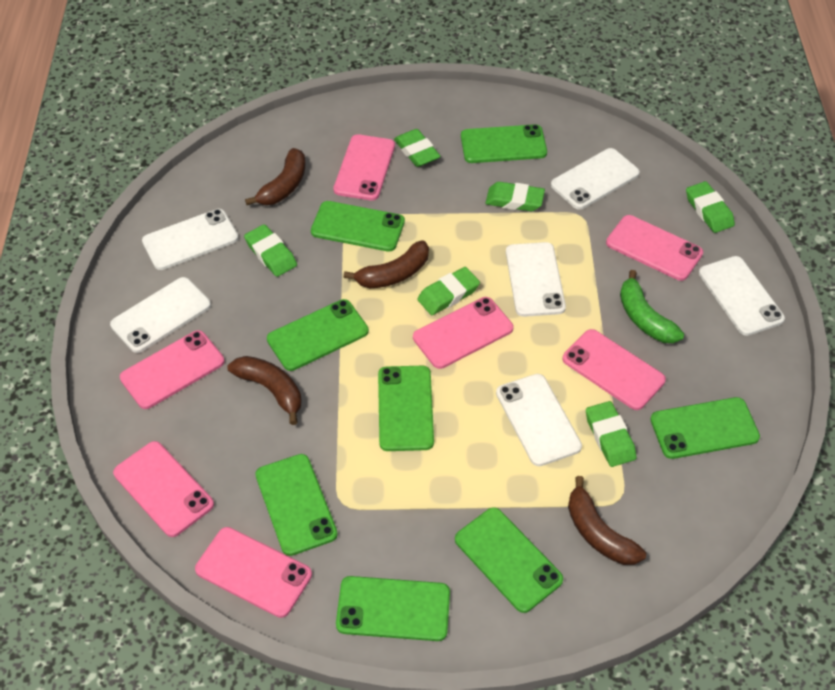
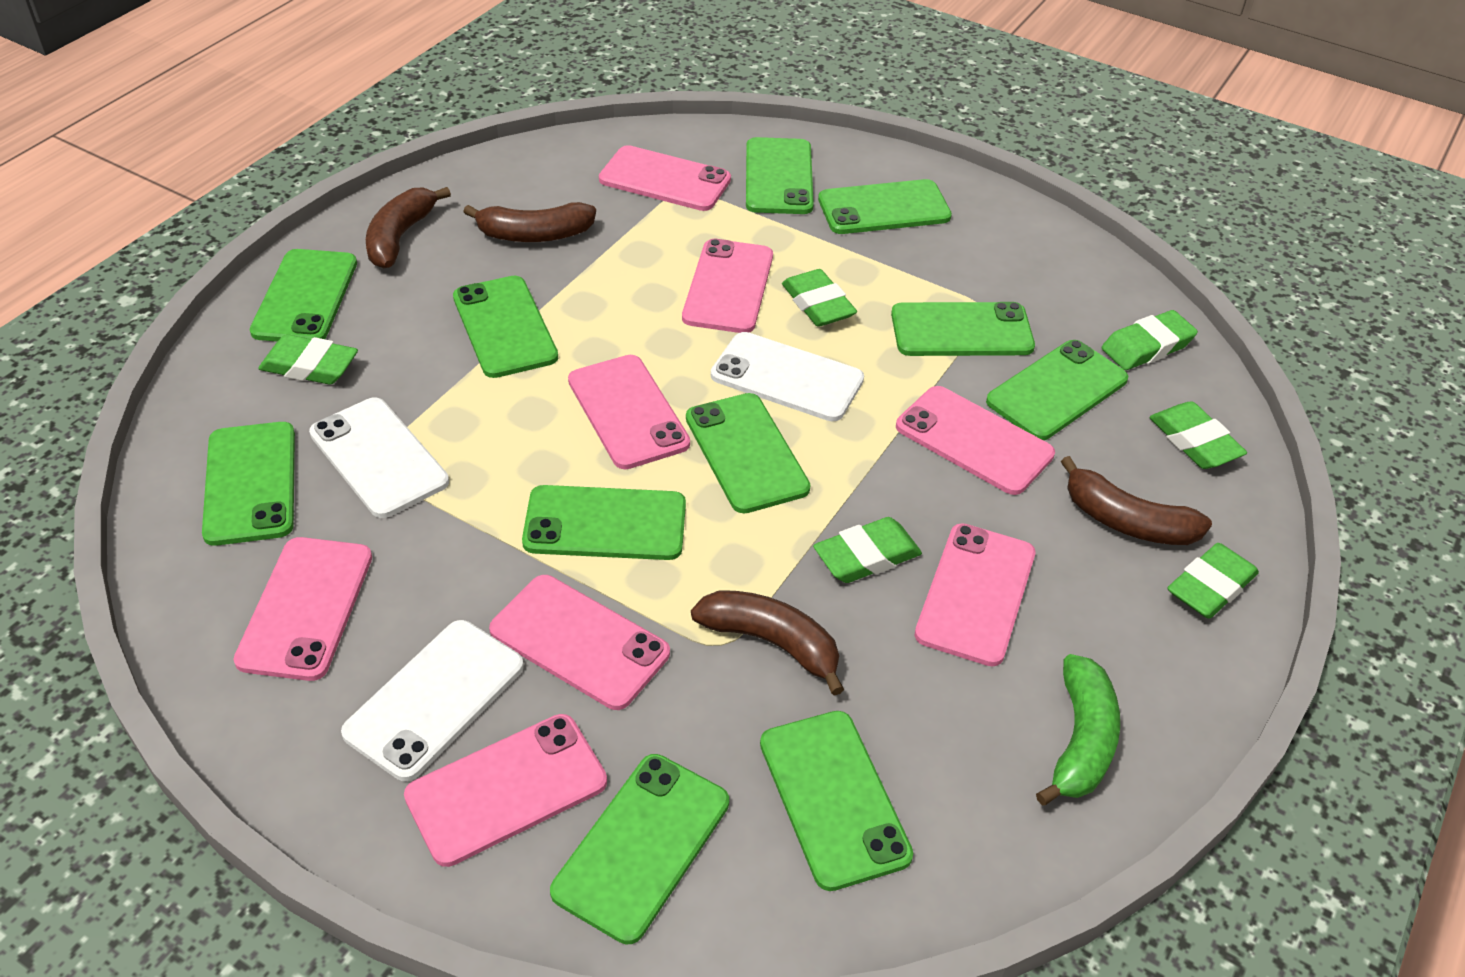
green phone: 8 -> 11
pink phone: 7 -> 8
white phone: 6 -> 3

